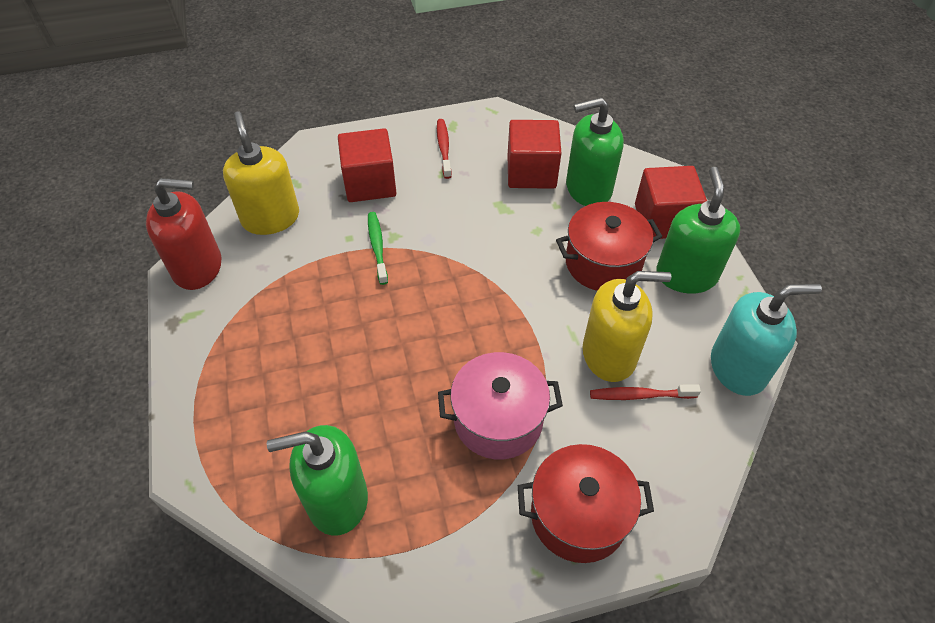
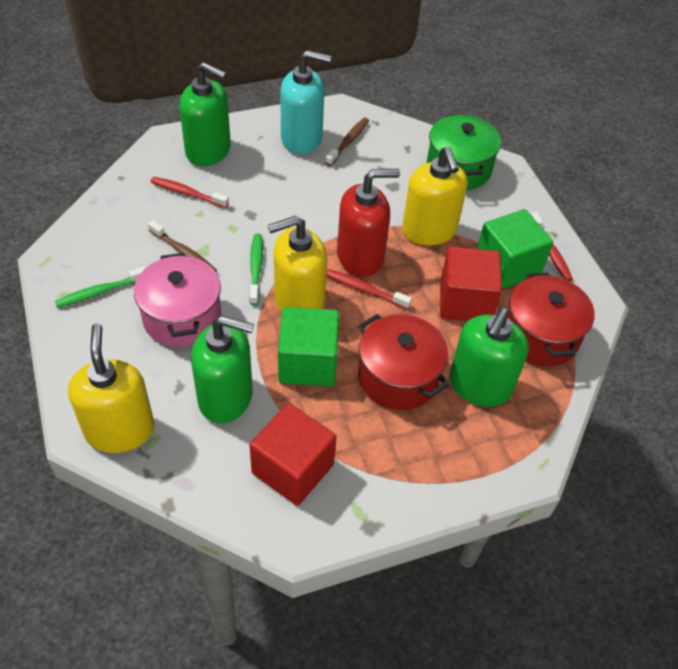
brown toothbrush: 0 -> 2
green cube: 0 -> 2
green pot: 0 -> 1
green toothbrush: 1 -> 2
red cube: 3 -> 2
red toothbrush: 2 -> 3
yellow soap dispenser: 2 -> 3

